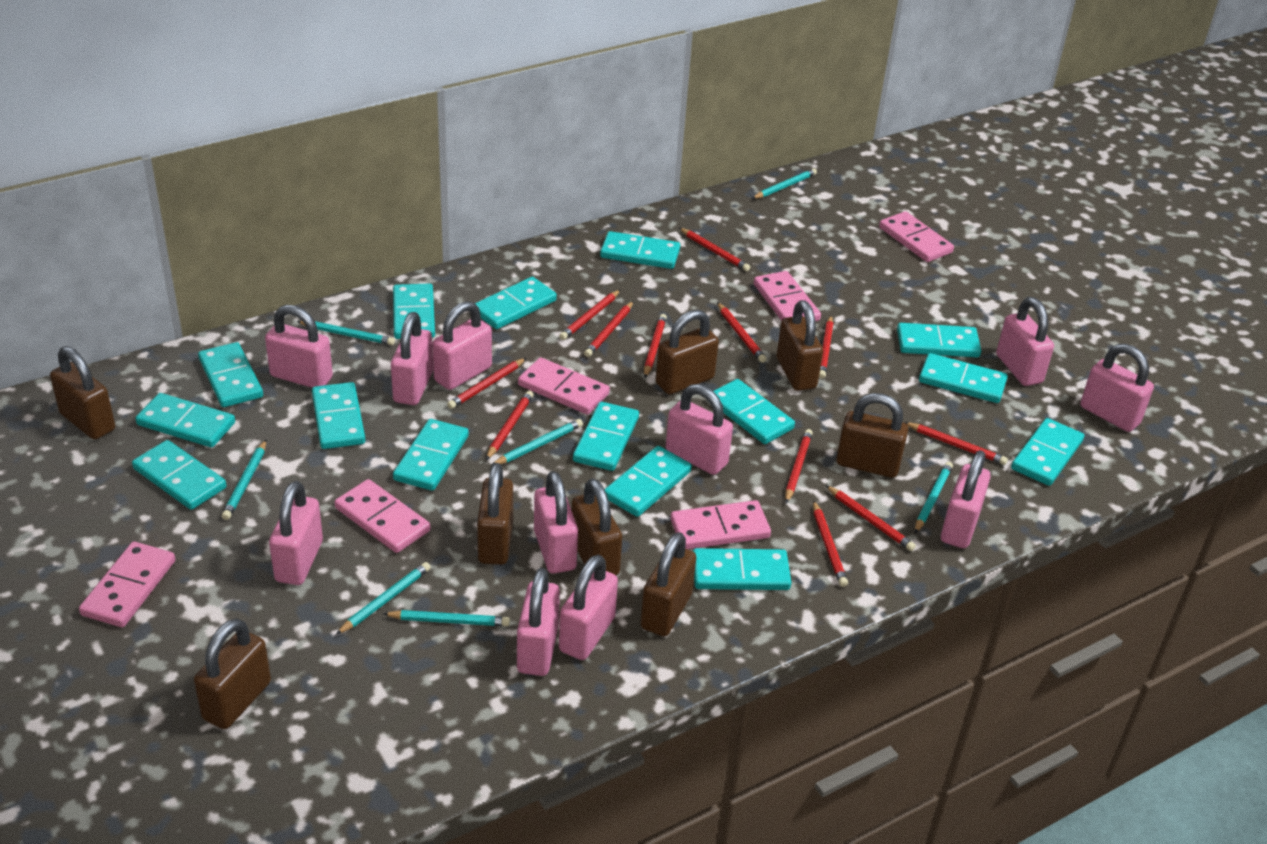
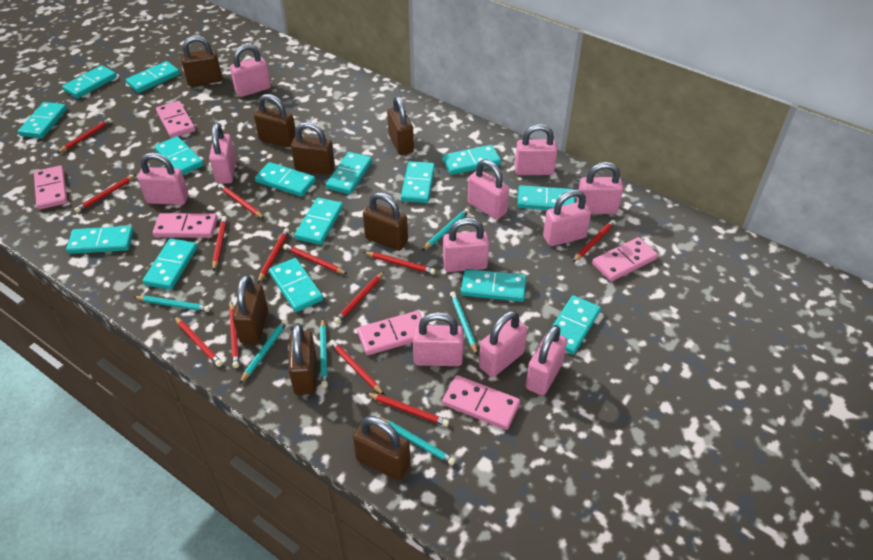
red pencil: 12 -> 13
turquoise pencil: 7 -> 6

